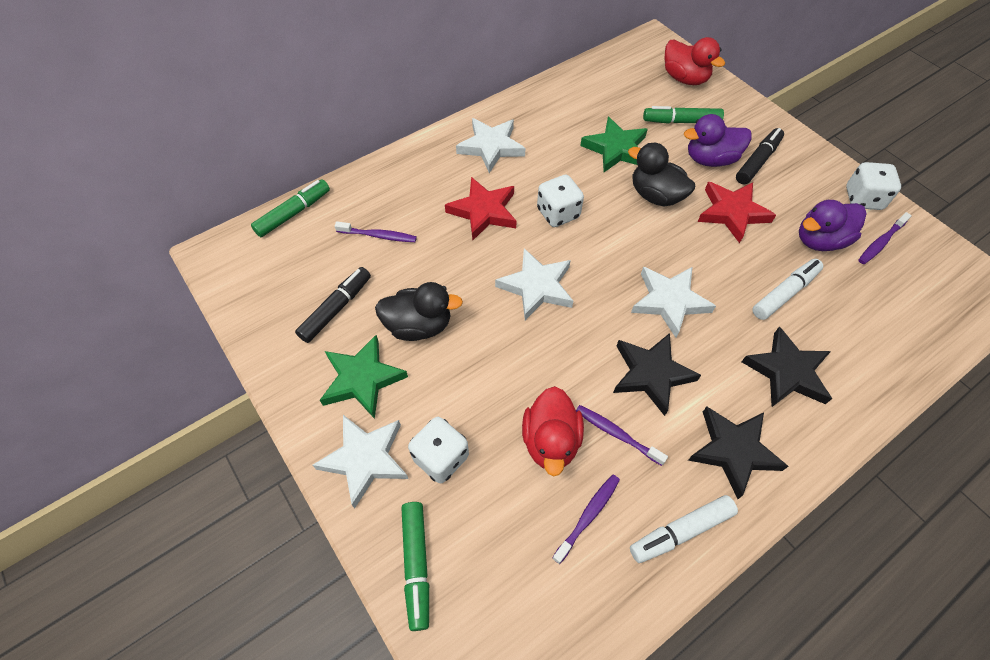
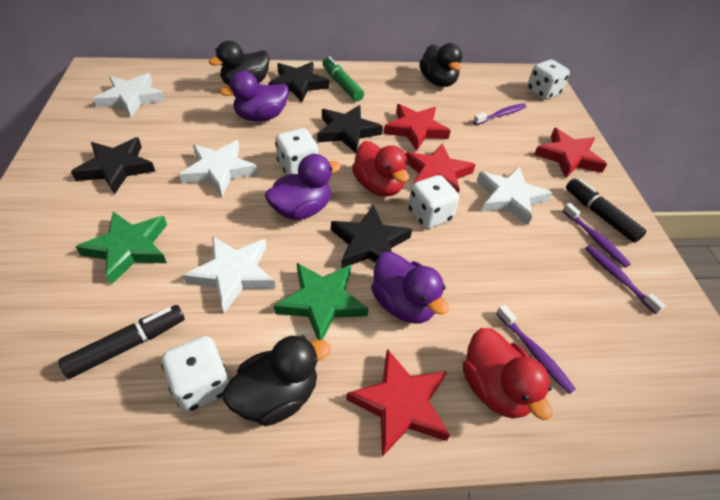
black duck: 2 -> 3
black star: 3 -> 4
green marker: 3 -> 1
purple duck: 2 -> 3
red star: 2 -> 4
white dice: 3 -> 4
white marker: 2 -> 0

